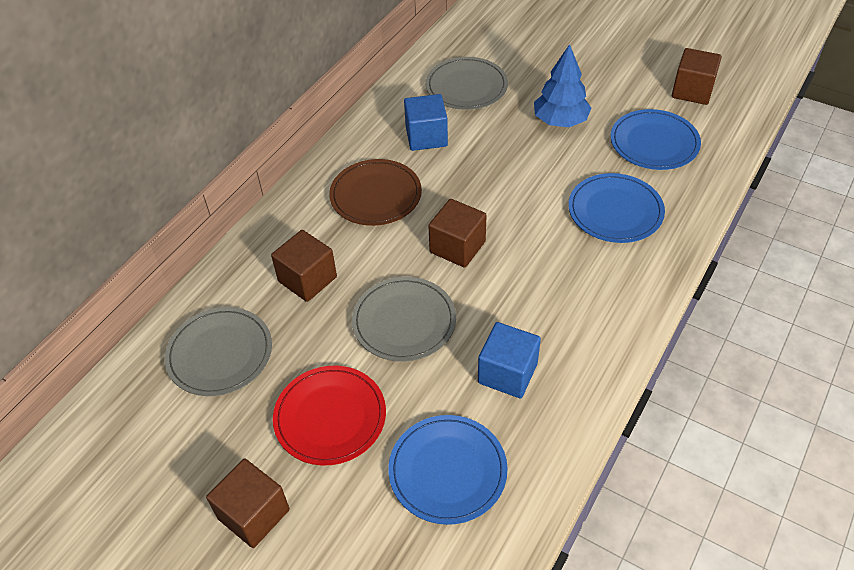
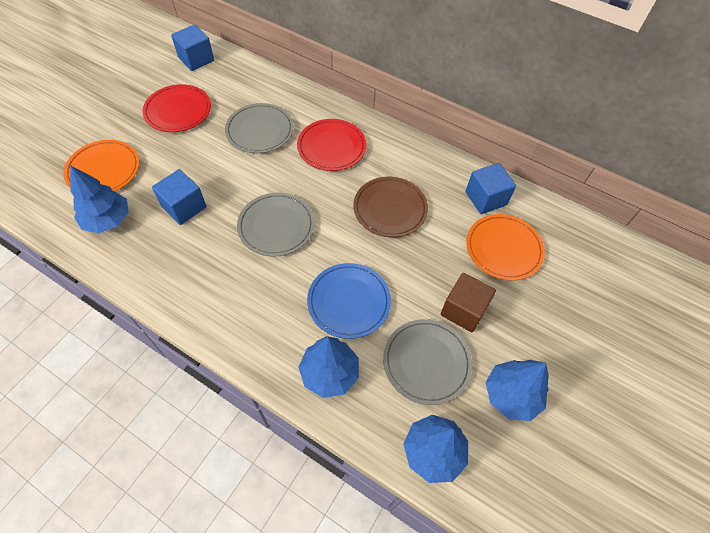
blue cube: 2 -> 3
blue plate: 3 -> 1
blue tree: 1 -> 4
brown cube: 4 -> 1
orange plate: 0 -> 2
red plate: 1 -> 2

